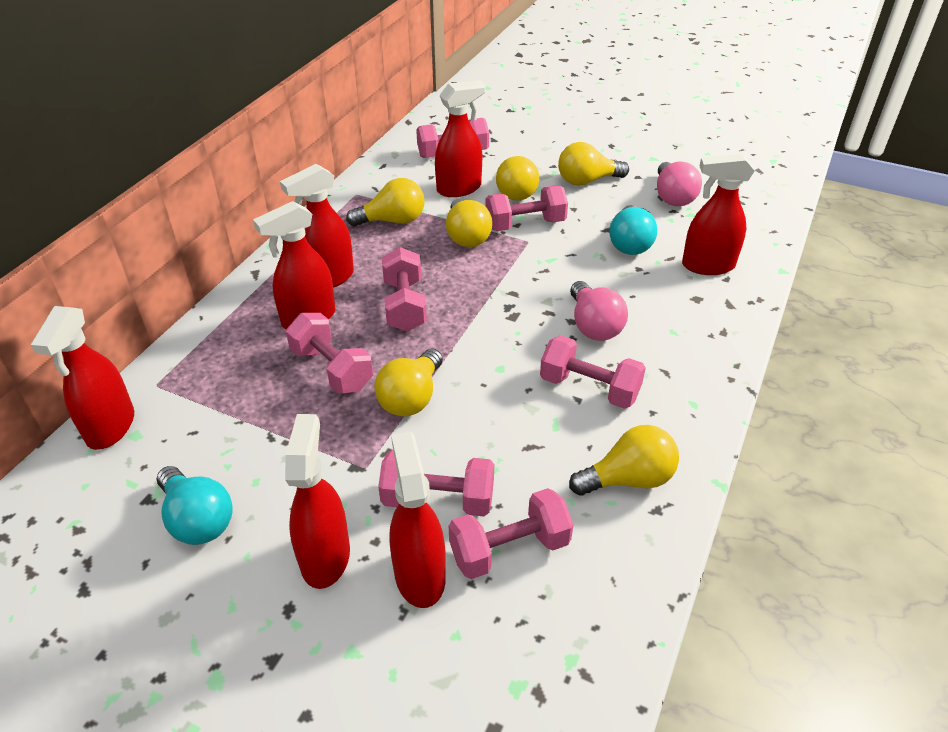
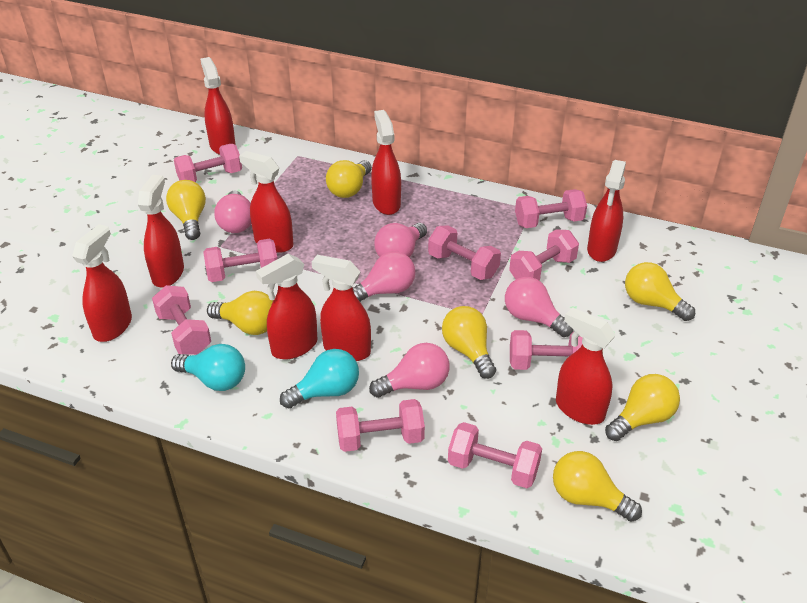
pink dumbbell: 7 -> 9
pink light bulb: 2 -> 5
red spray bottle: 7 -> 9
yellow light bulb: 6 -> 7

